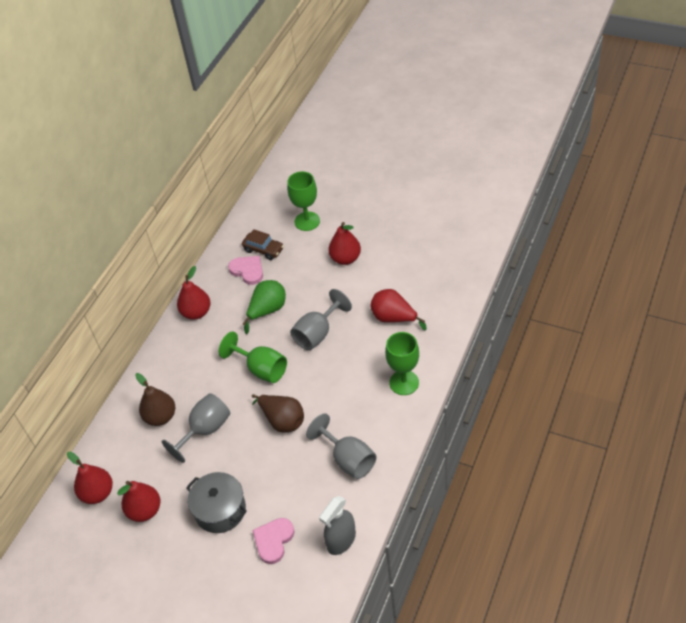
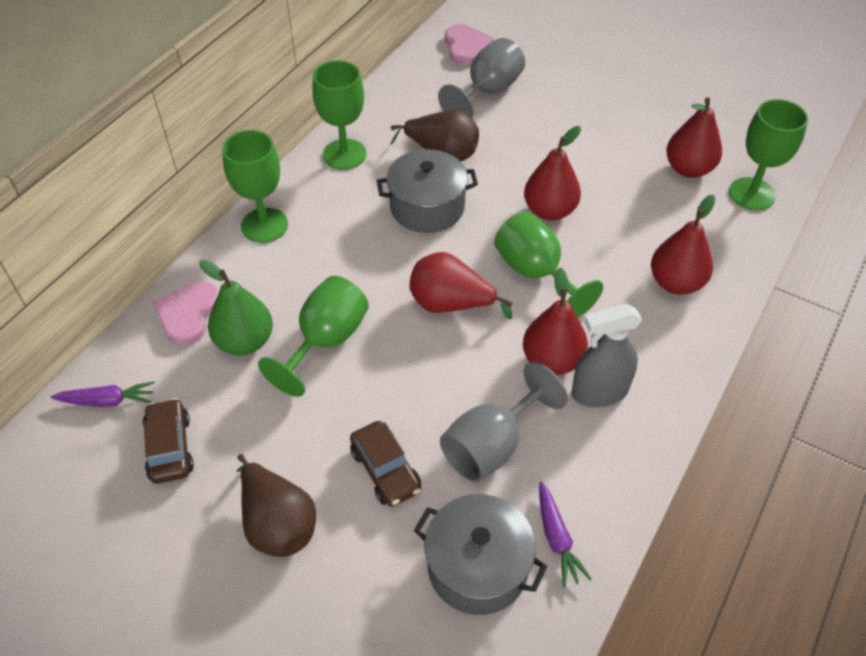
brown car: 1 -> 2
green goblet: 3 -> 5
grey goblet: 3 -> 2
grey pot: 1 -> 2
purple carrot: 0 -> 2

